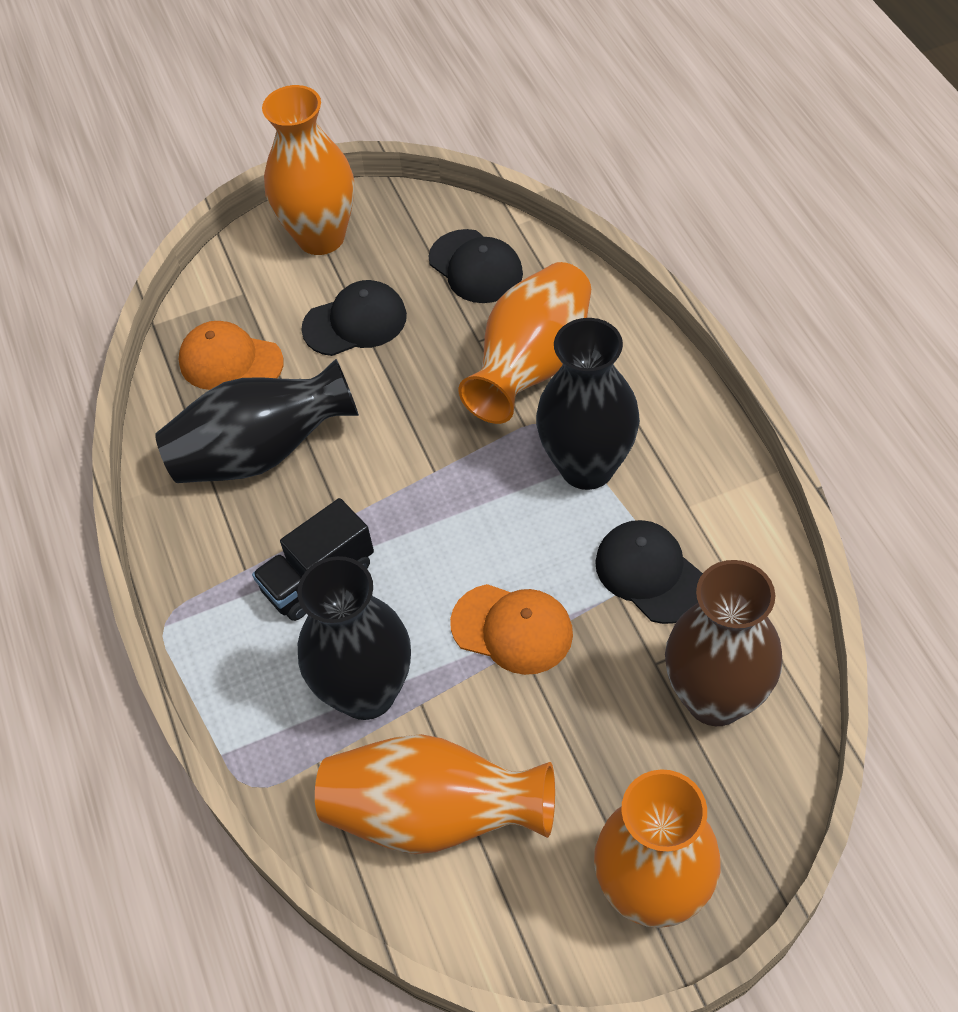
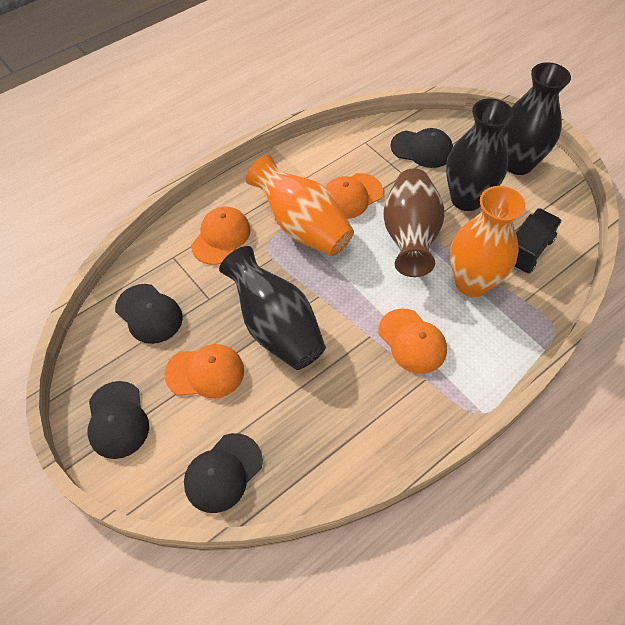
black cap: 3 -> 4
orange cap: 2 -> 4
orange vase: 4 -> 2

